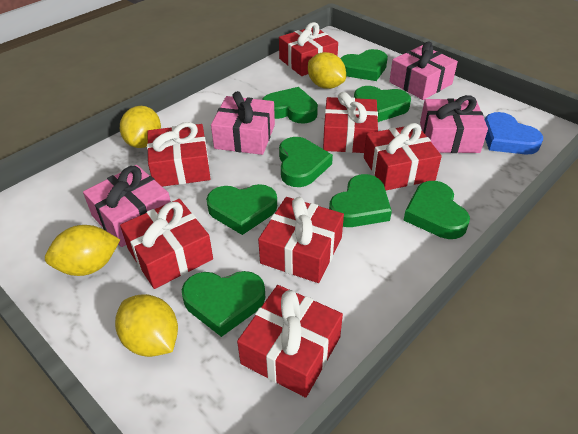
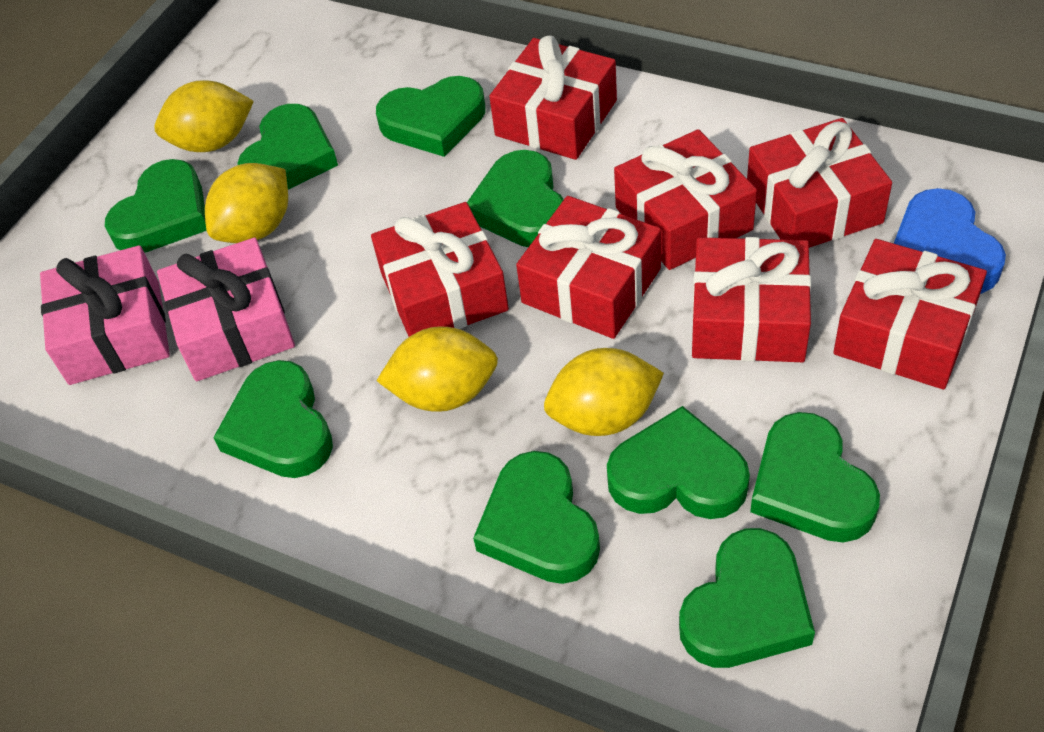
green heart: 8 -> 9
pink gift: 4 -> 2

